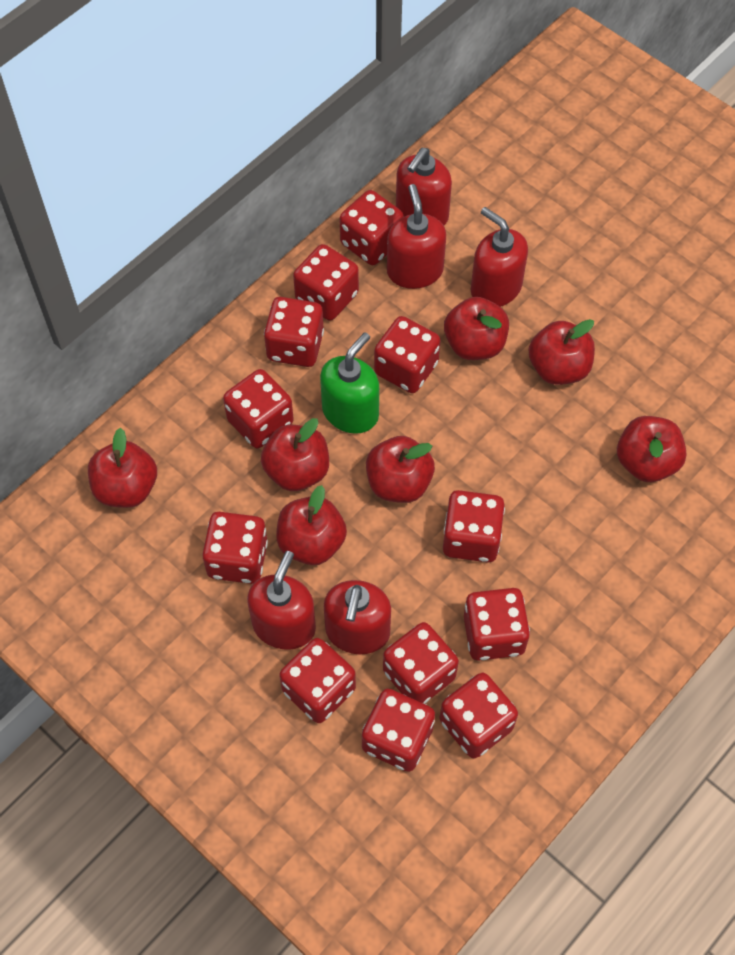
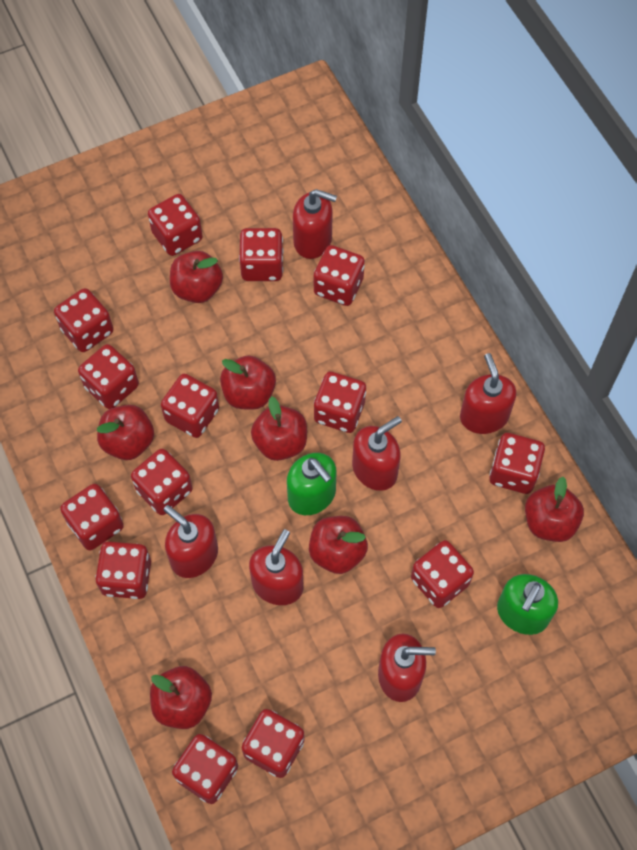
green soap dispenser: 1 -> 2
red dice: 12 -> 14
red soap dispenser: 5 -> 6

